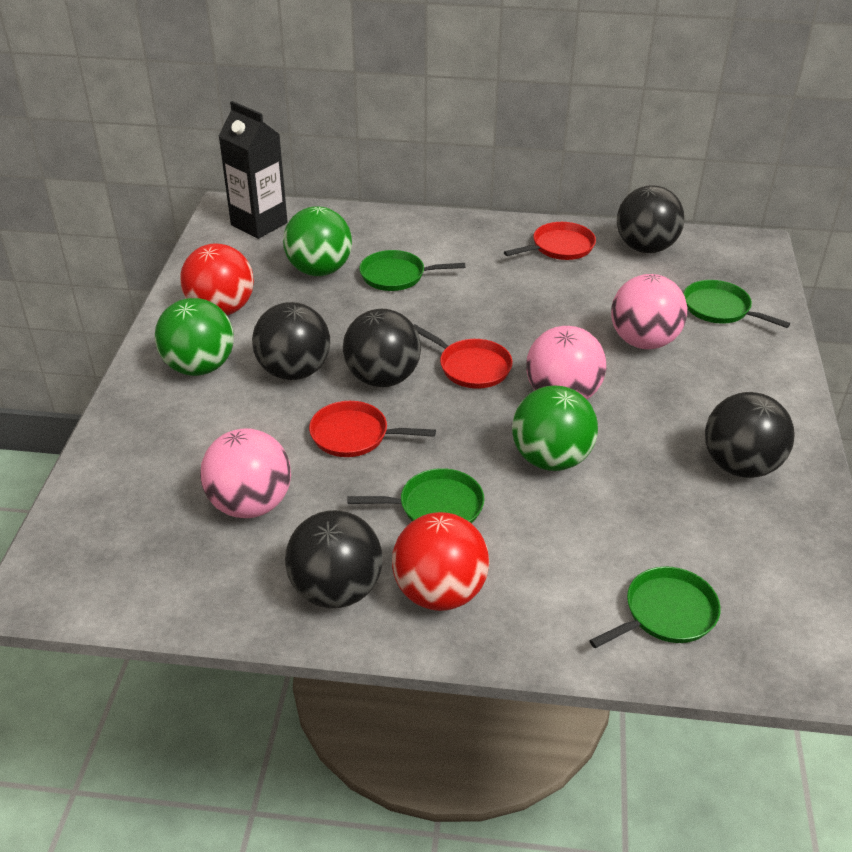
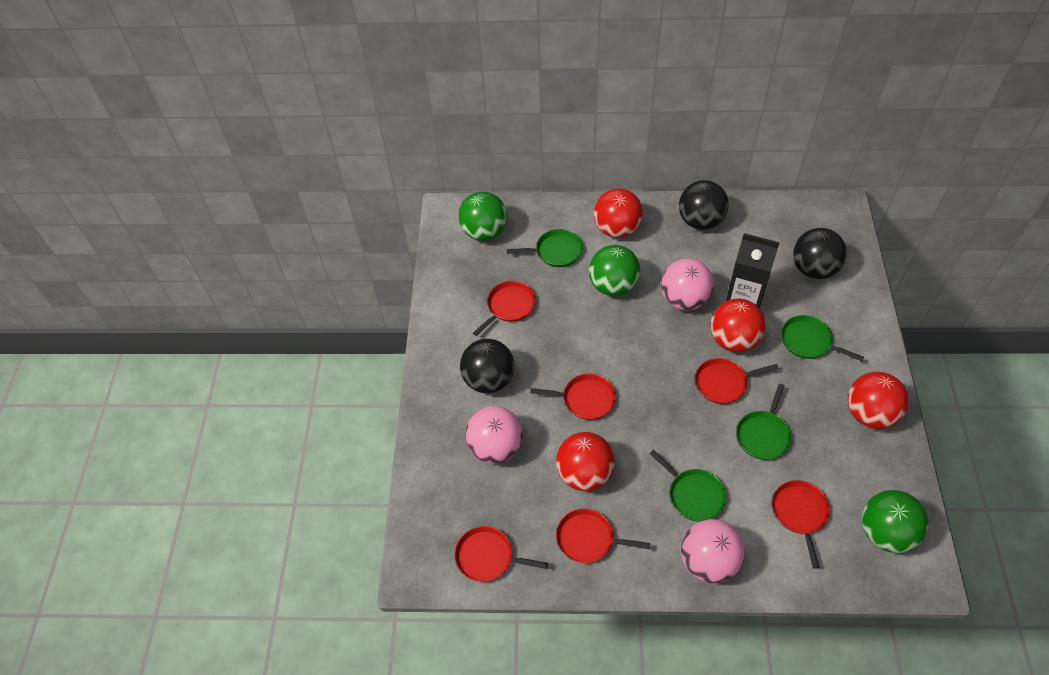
black ball: 5 -> 3
red ball: 2 -> 4
red pan: 3 -> 6

